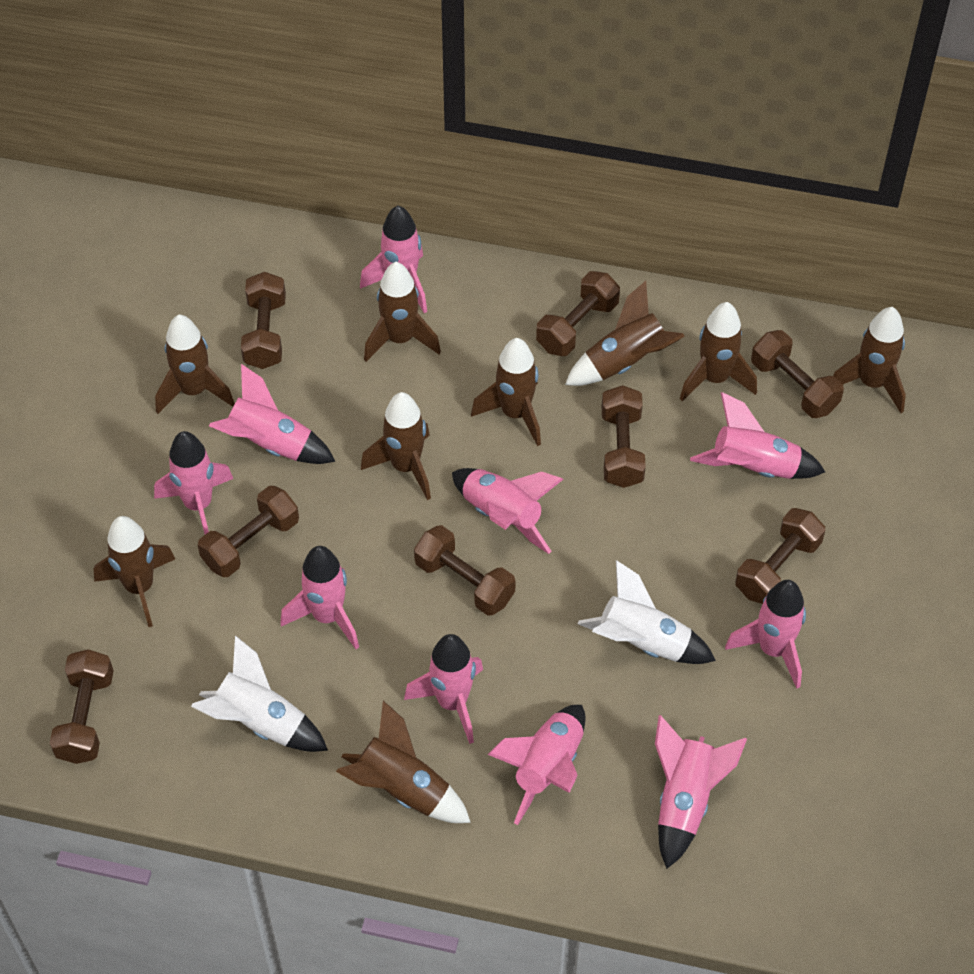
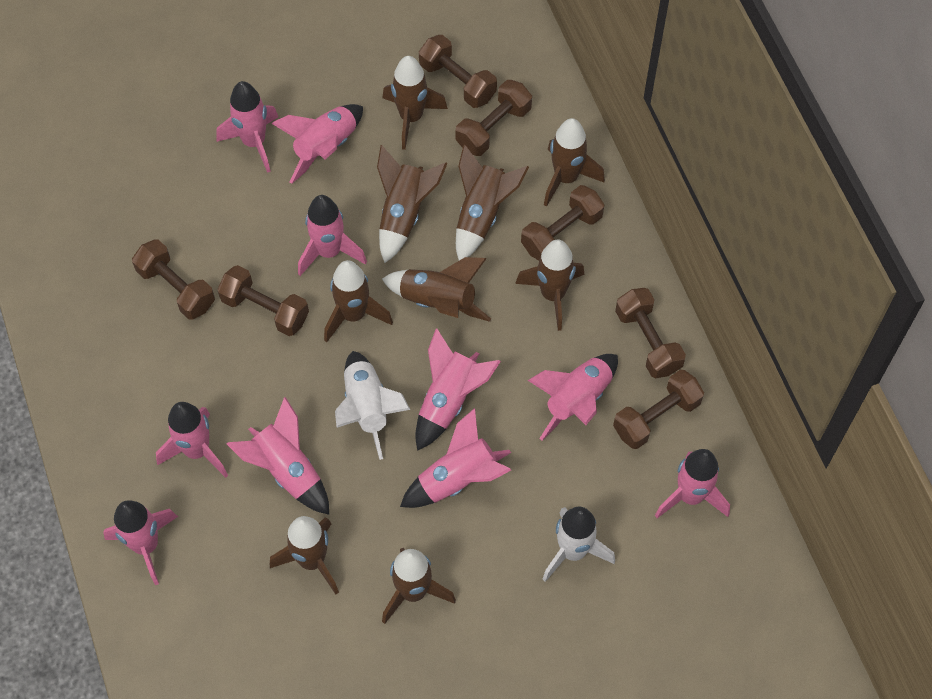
brown dumbbell: 8 -> 7

